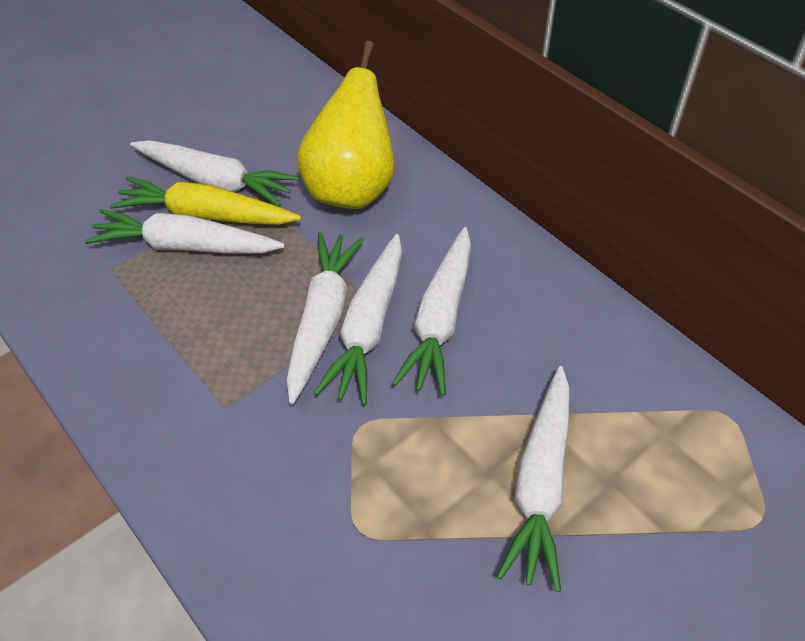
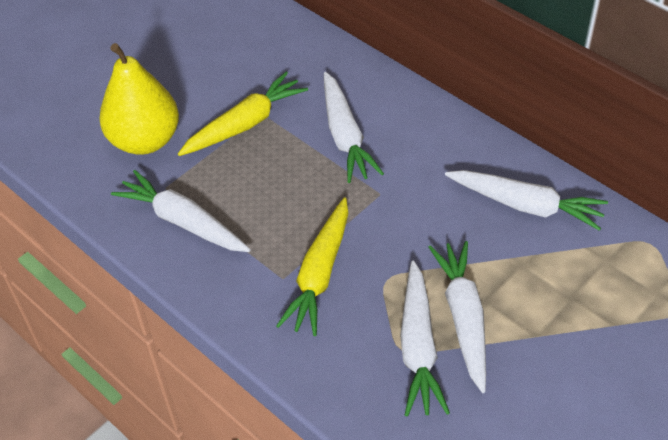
white carrot: 6 -> 5
yellow carrot: 1 -> 2

